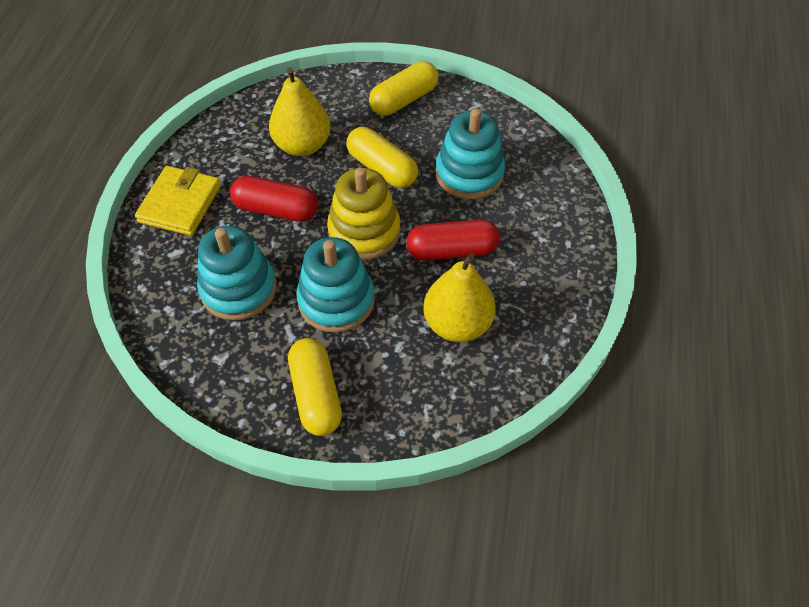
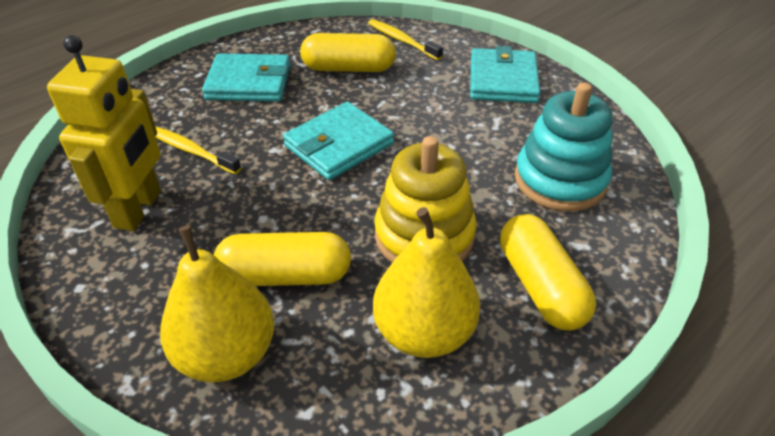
red capsule: 2 -> 0
turquoise stacking toy: 3 -> 1
turquoise wallet: 0 -> 3
yellow robot: 0 -> 1
yellow toothbrush: 0 -> 2
yellow wallet: 1 -> 0

